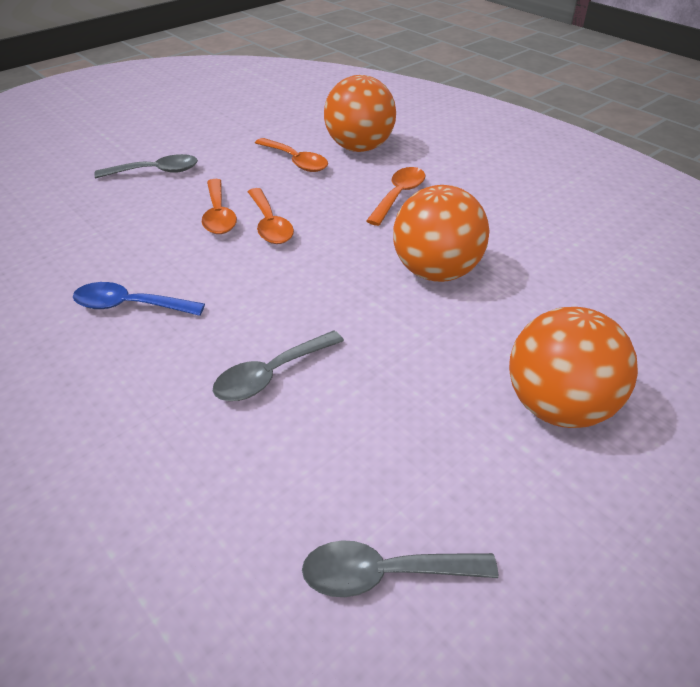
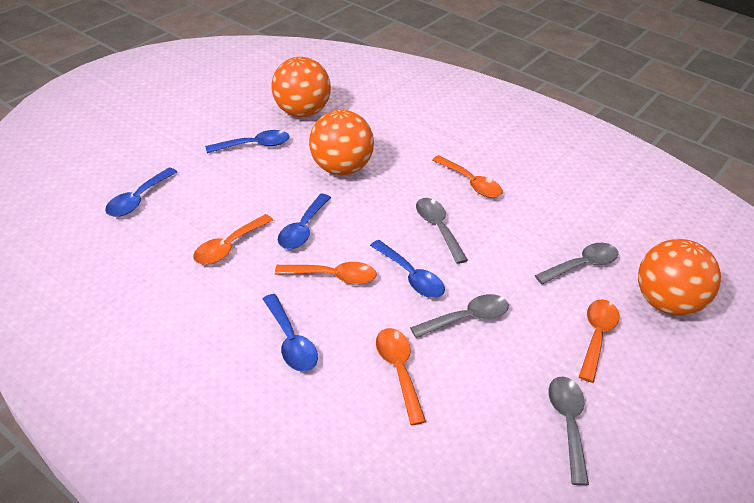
blue spoon: 1 -> 5
grey spoon: 3 -> 4
orange spoon: 4 -> 5

